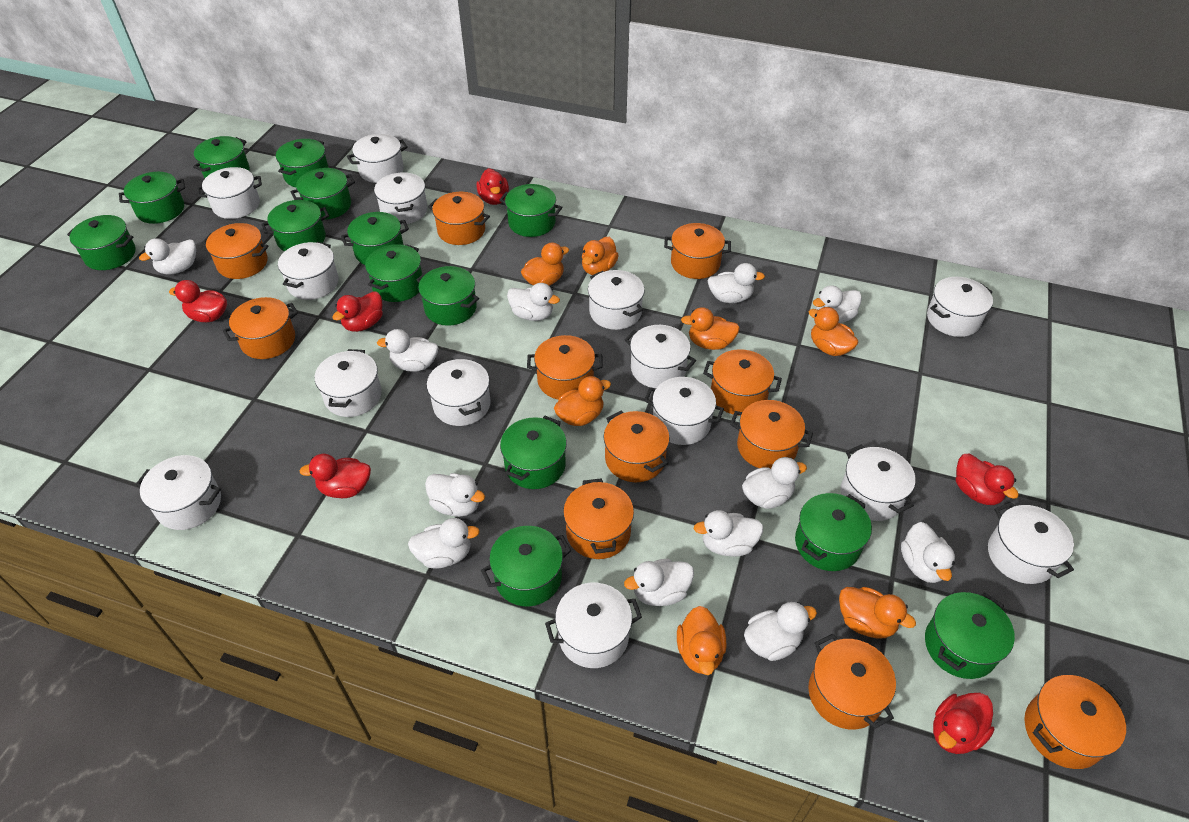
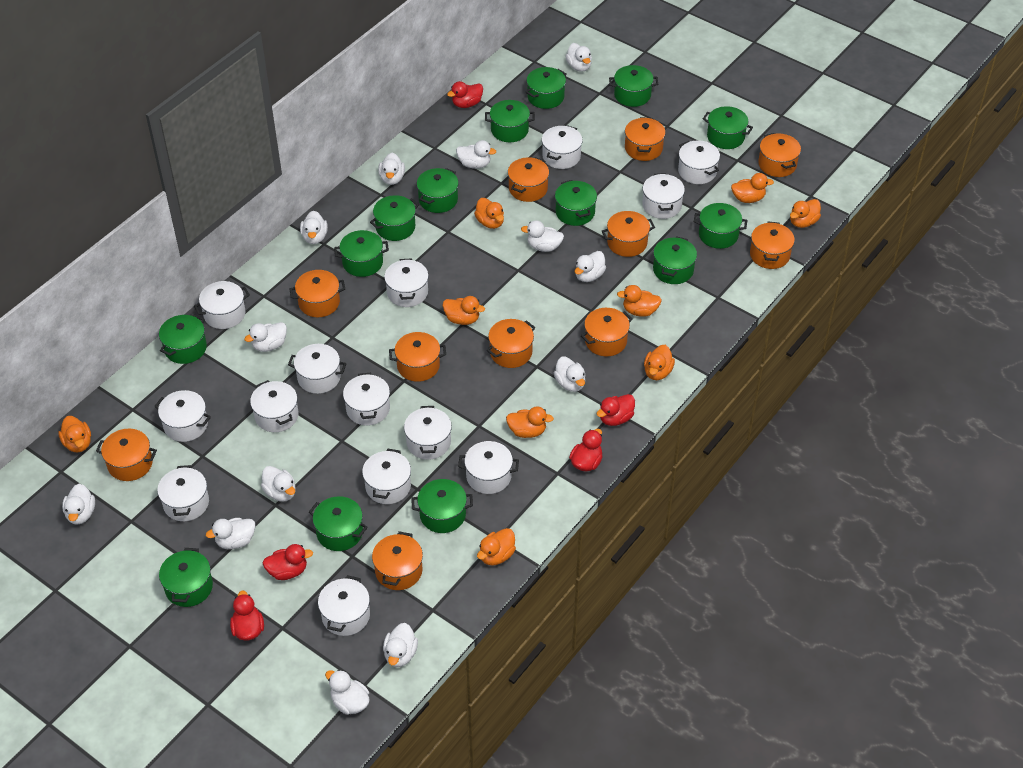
orange duck: 7 -> 9
red duck: 6 -> 5
white duck: 12 -> 13

